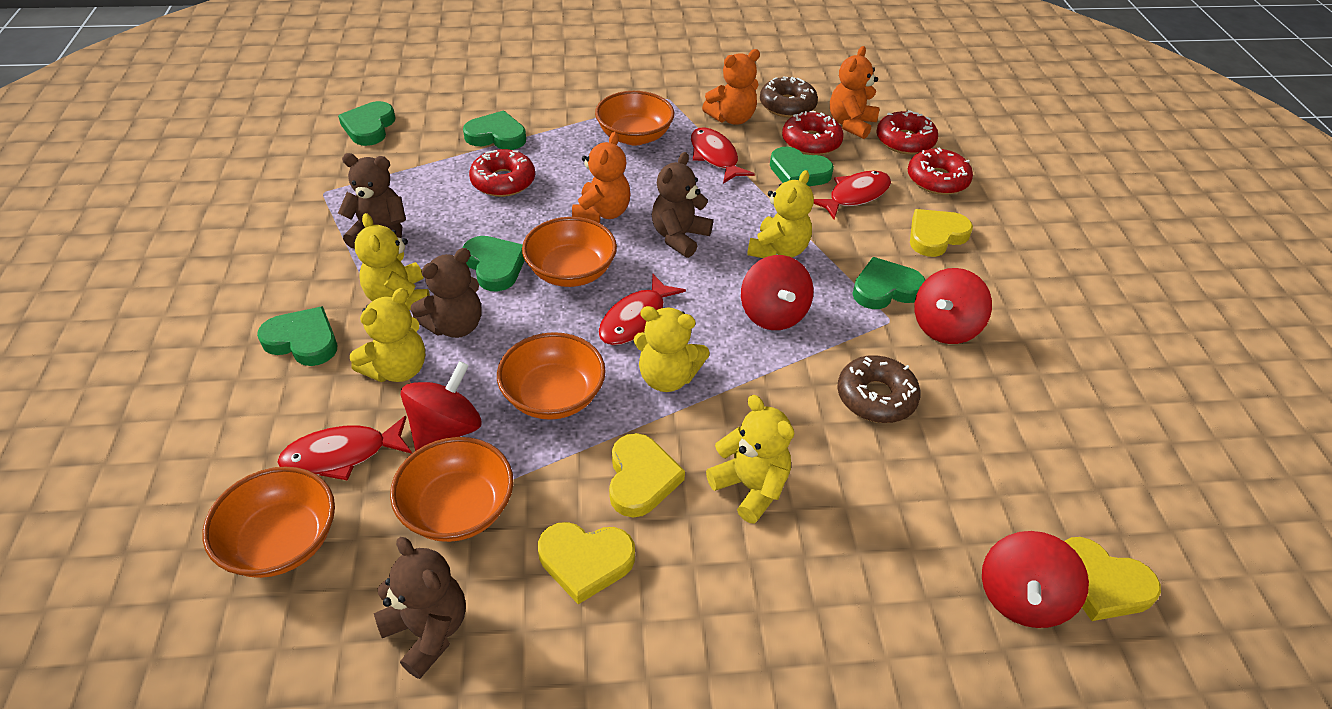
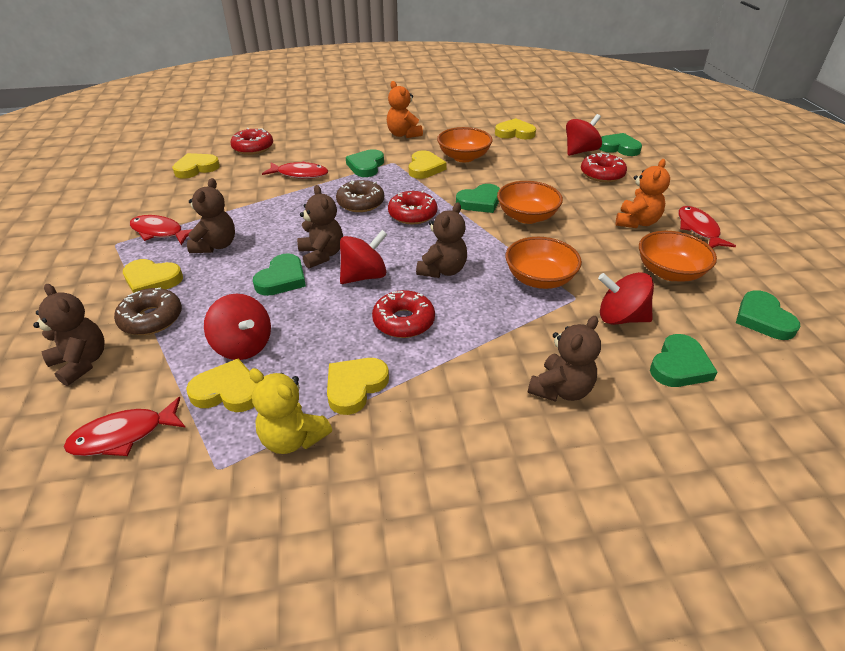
brown teddy bear: 4 -> 5
orange bowl: 5 -> 4
orange teddy bear: 3 -> 2
yellow heart: 4 -> 6
yellow teddy bear: 5 -> 1

